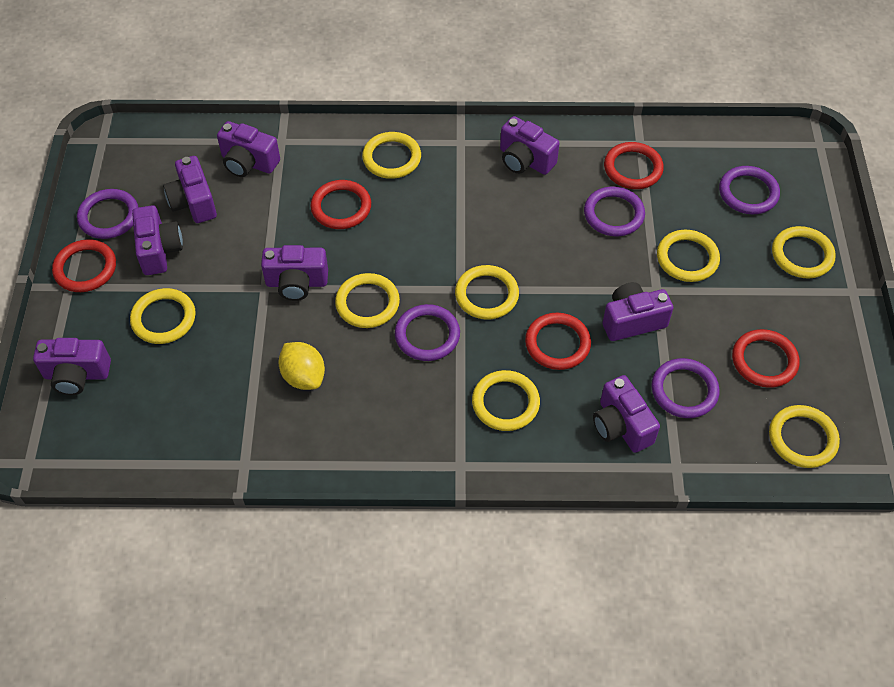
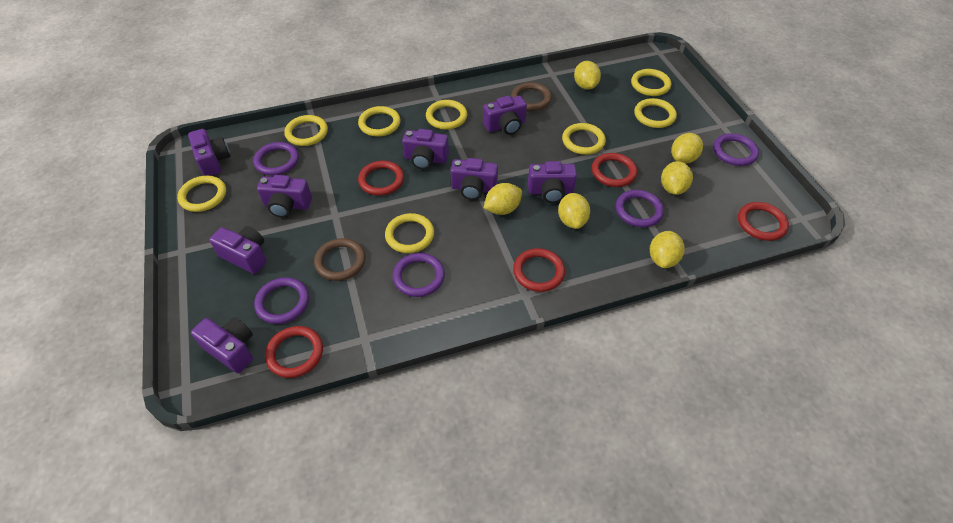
brown ring: 0 -> 2
yellow lemon: 1 -> 6

